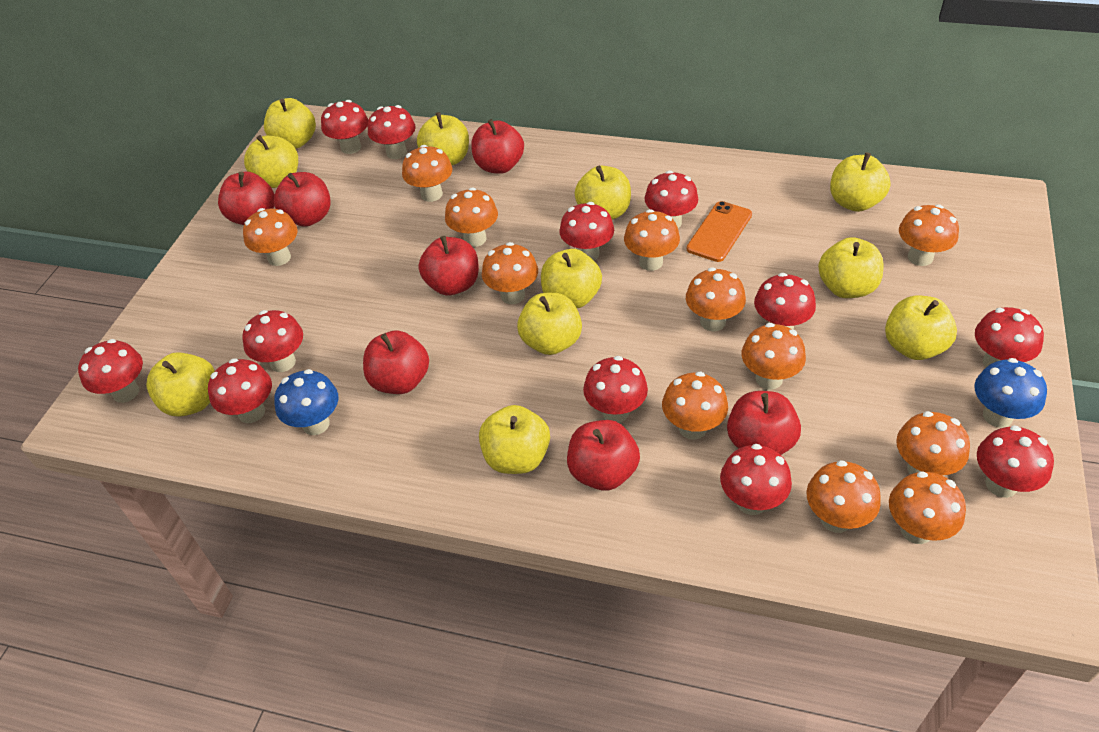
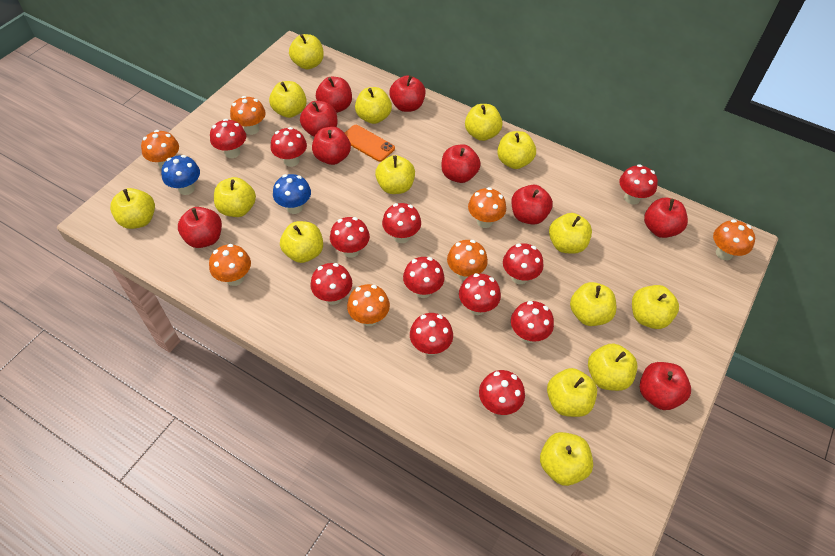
orange mushroom: 12 -> 7
red apple: 7 -> 9
yellow apple: 11 -> 15

